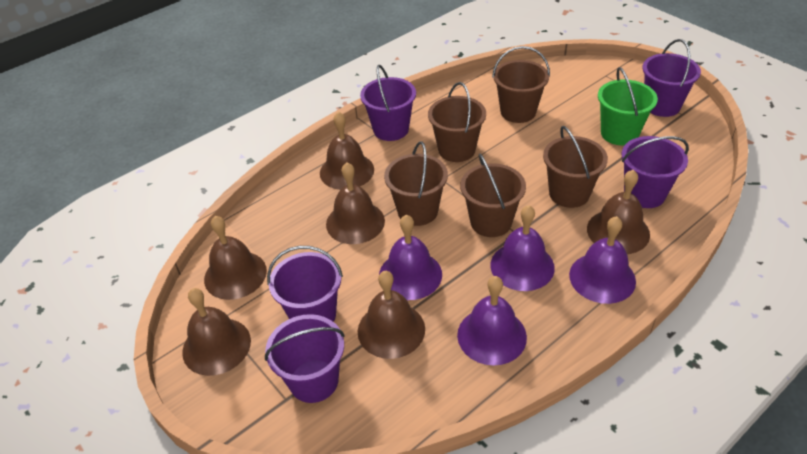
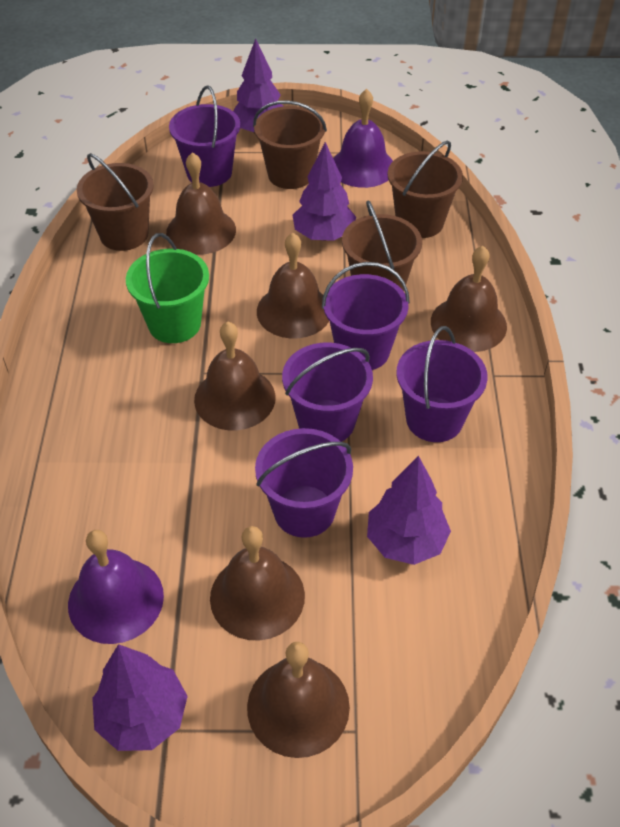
brown bucket: 5 -> 4
purple bell: 4 -> 2
purple tree: 0 -> 4

